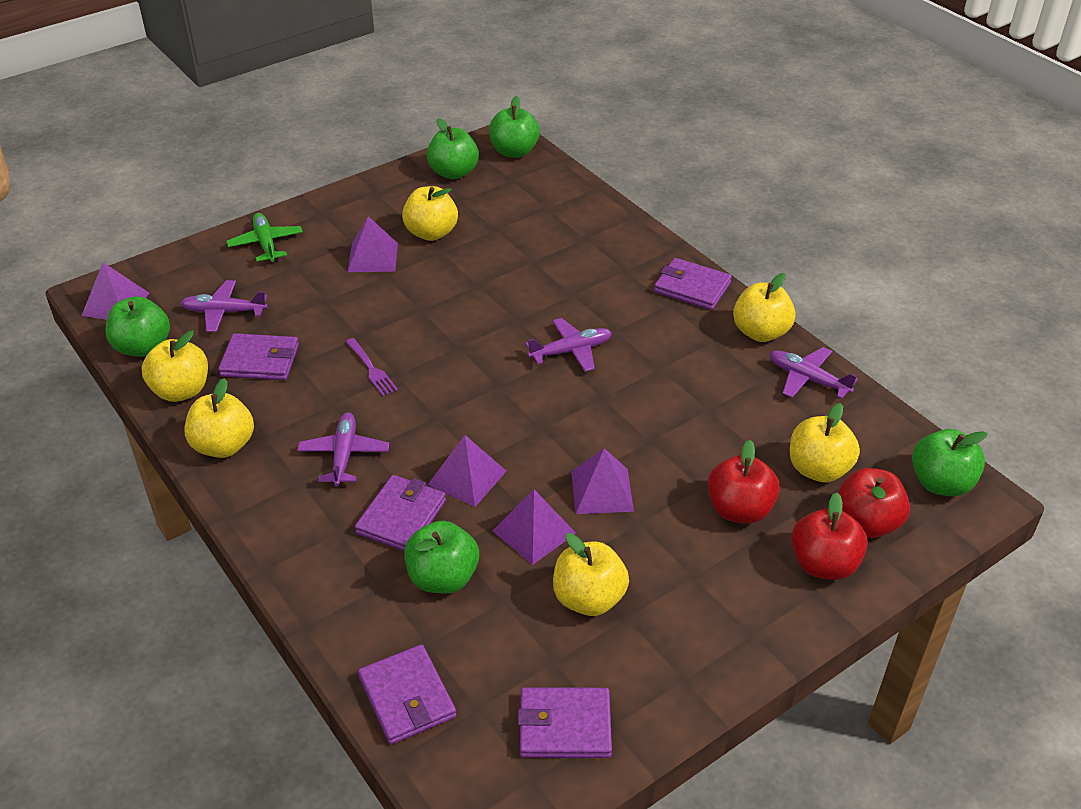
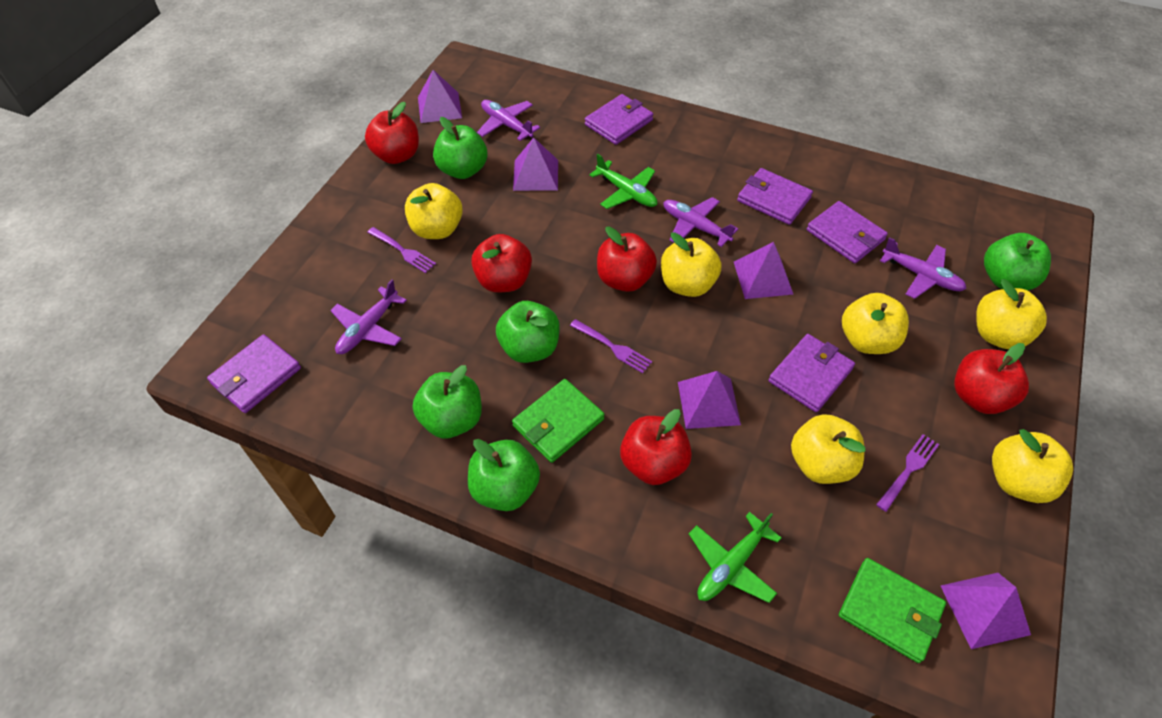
green plane: 1 -> 2
green wallet: 0 -> 2
purple fork: 1 -> 3
red apple: 3 -> 5

